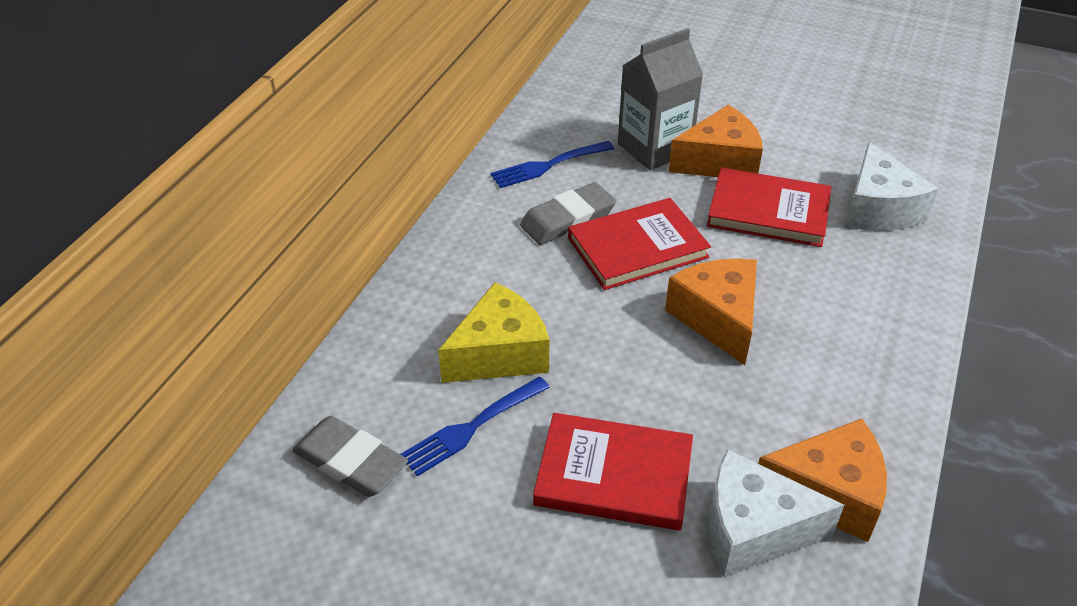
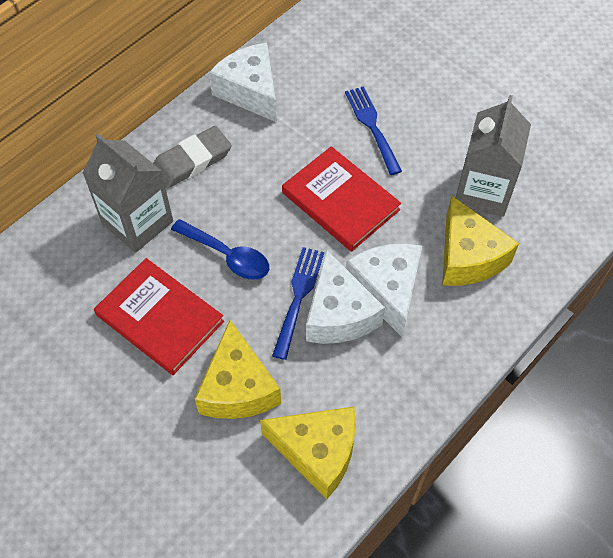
blue spoon: 0 -> 1
grey carton: 1 -> 2
grey eraser: 2 -> 1
orange cheese: 3 -> 0
red book: 3 -> 2
white cheese: 2 -> 3
yellow cheese: 1 -> 3

